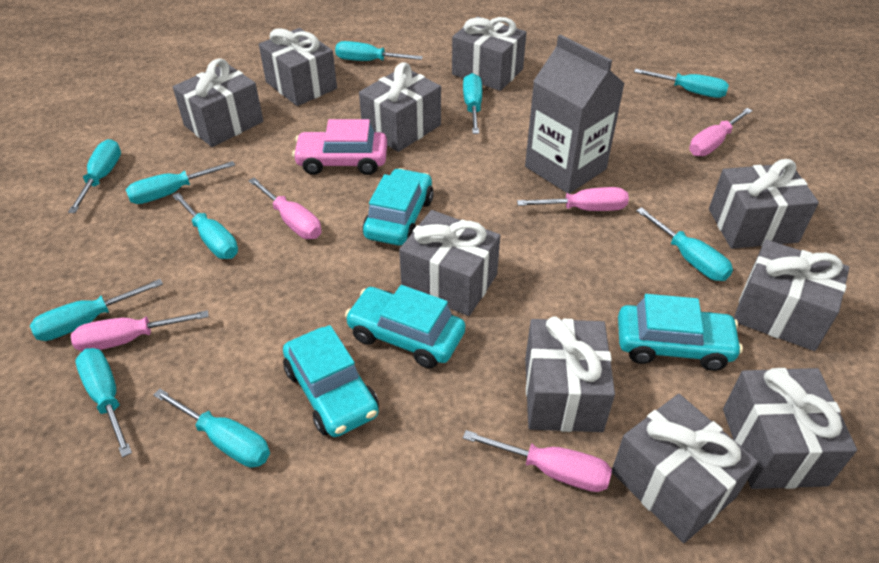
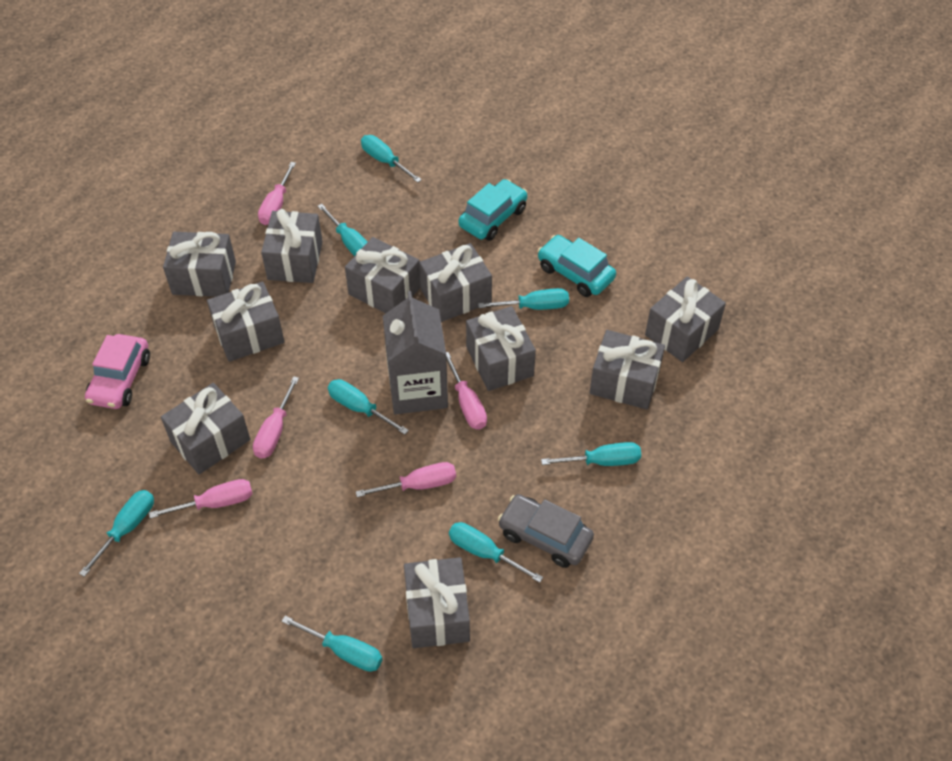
grey car: 0 -> 1
turquoise car: 4 -> 2
turquoise screwdriver: 10 -> 8

